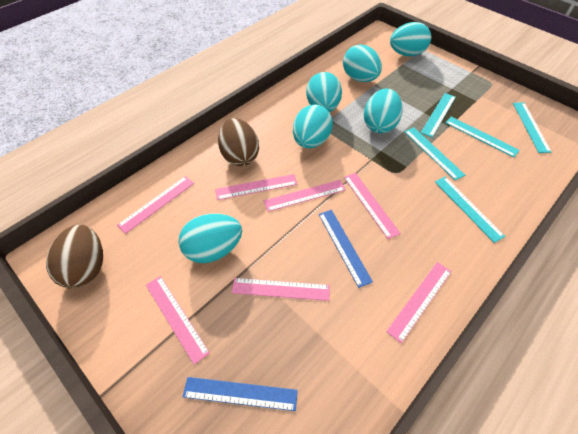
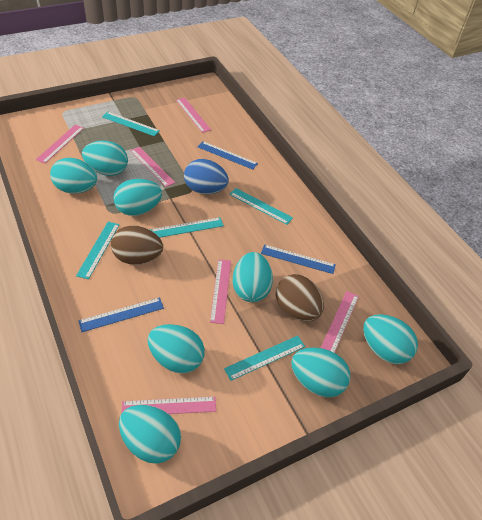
blue egg: 0 -> 1
blue ruler: 2 -> 3
pink ruler: 7 -> 6
turquoise egg: 6 -> 8

